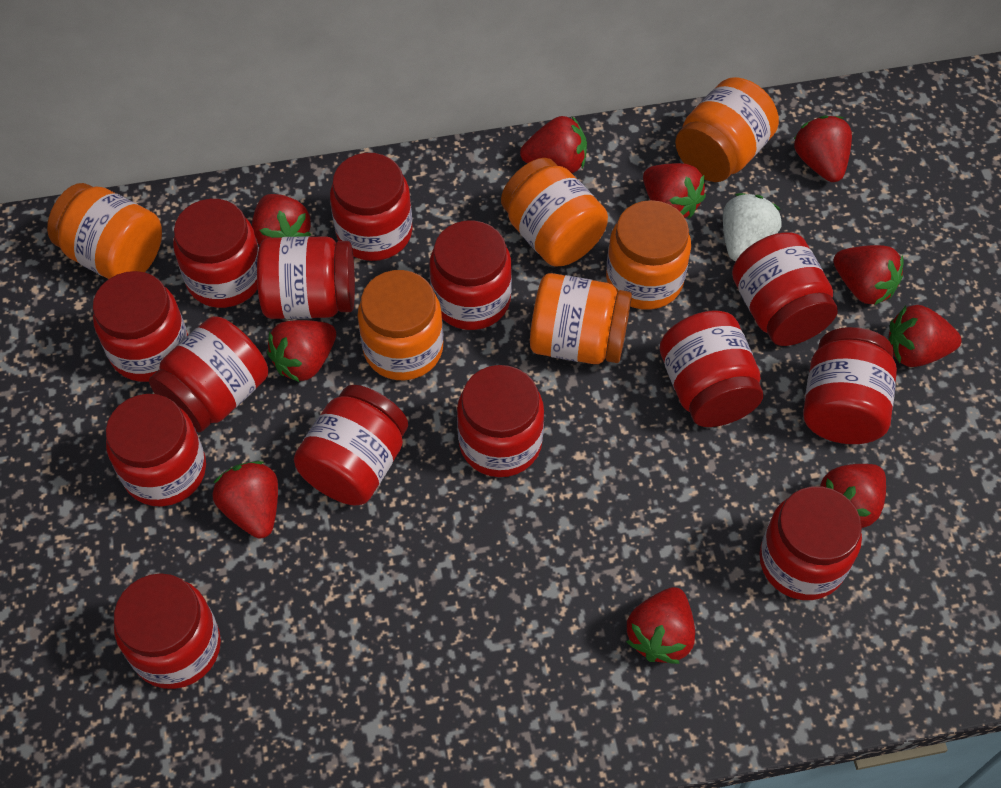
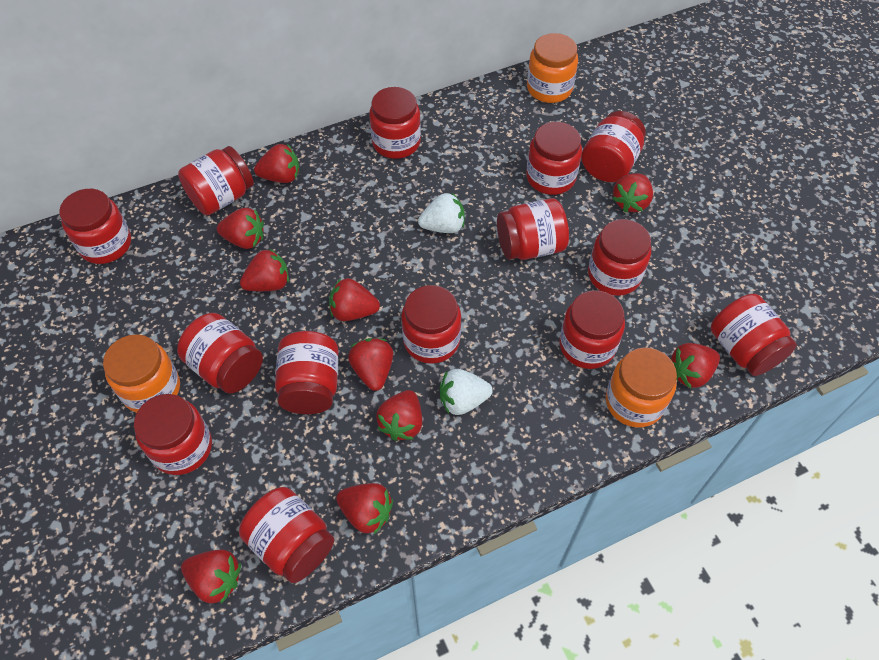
orange jar: 6 -> 3
white strawberry: 1 -> 2

